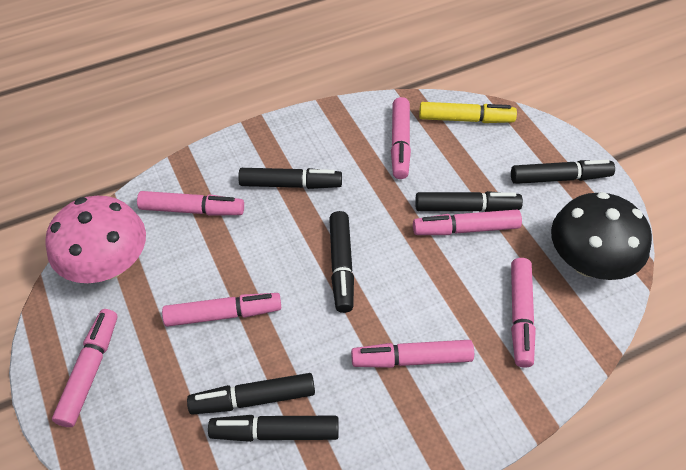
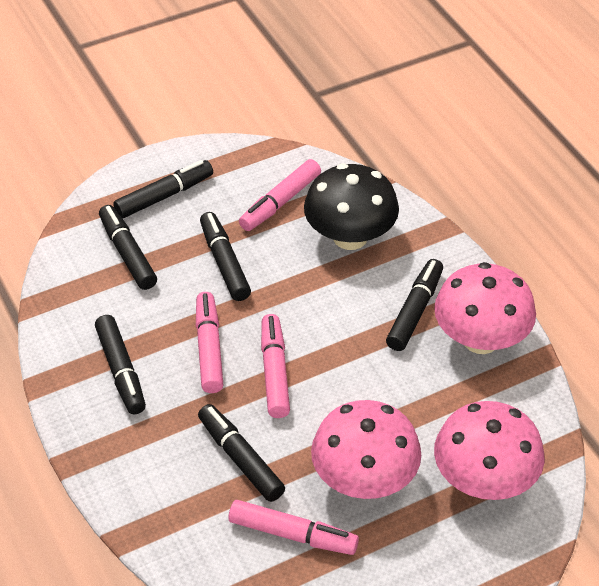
pink marker: 7 -> 4
pink mushroom: 1 -> 3
yellow marker: 1 -> 0

